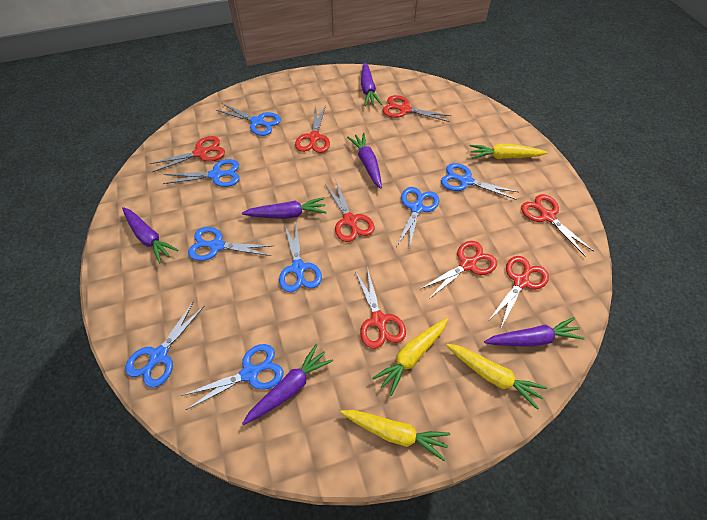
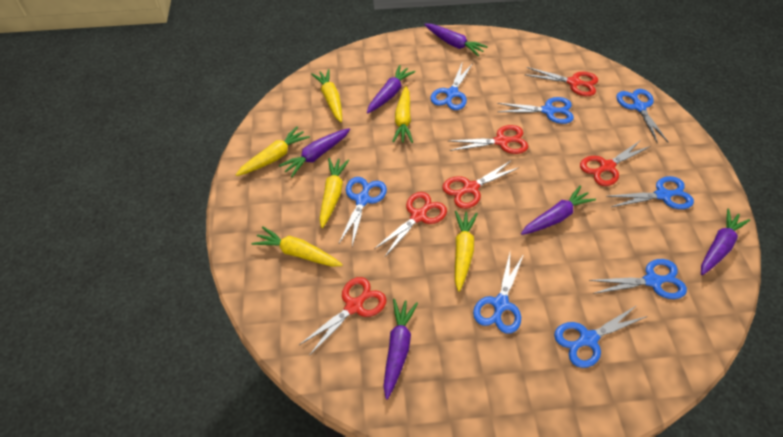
red scissors: 8 -> 6
yellow carrot: 4 -> 6

